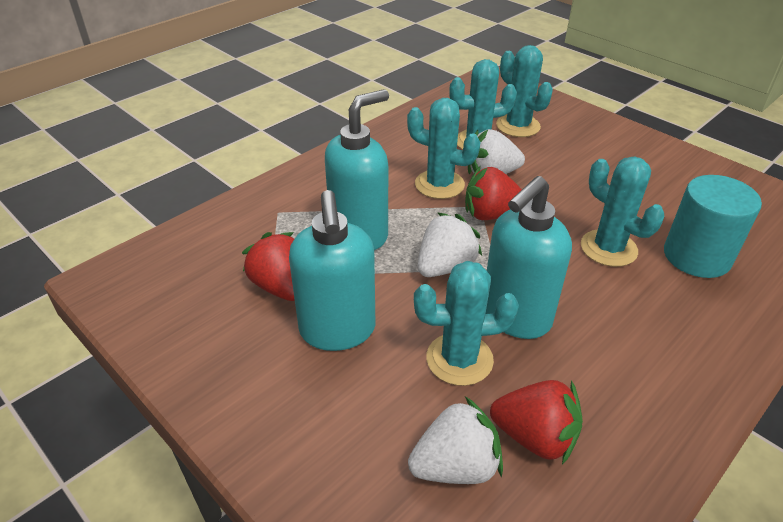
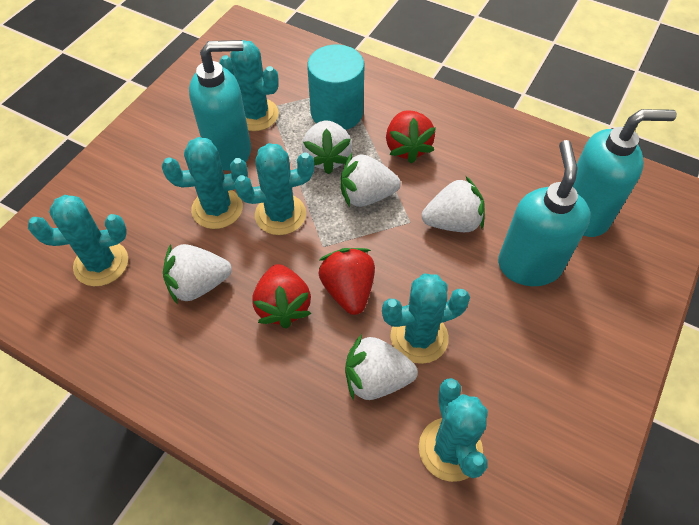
turquoise cactus: 5 -> 6
white strawberry: 3 -> 5

